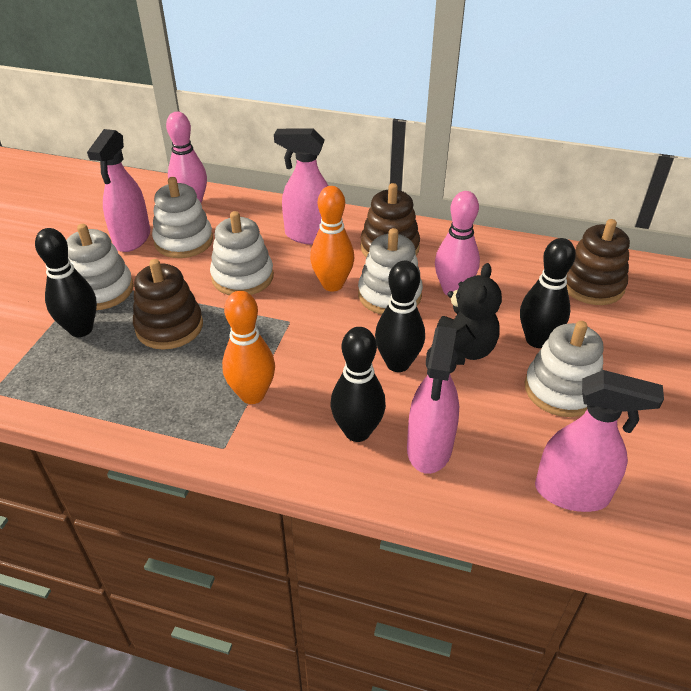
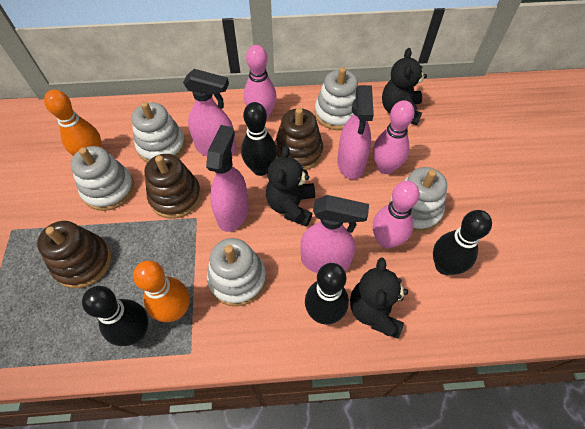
black teddy bear: 1 -> 3
pink bowling pin: 2 -> 3

